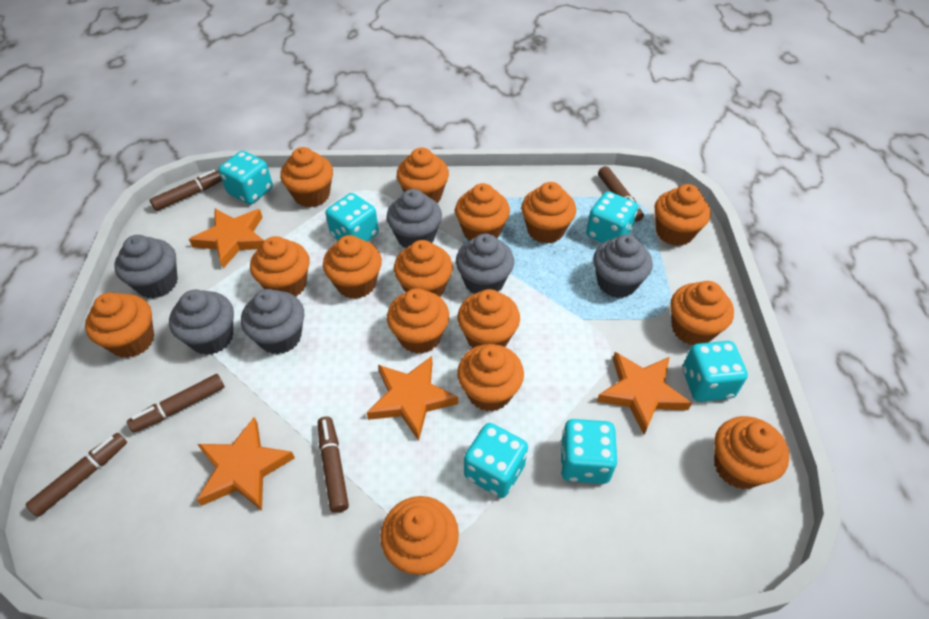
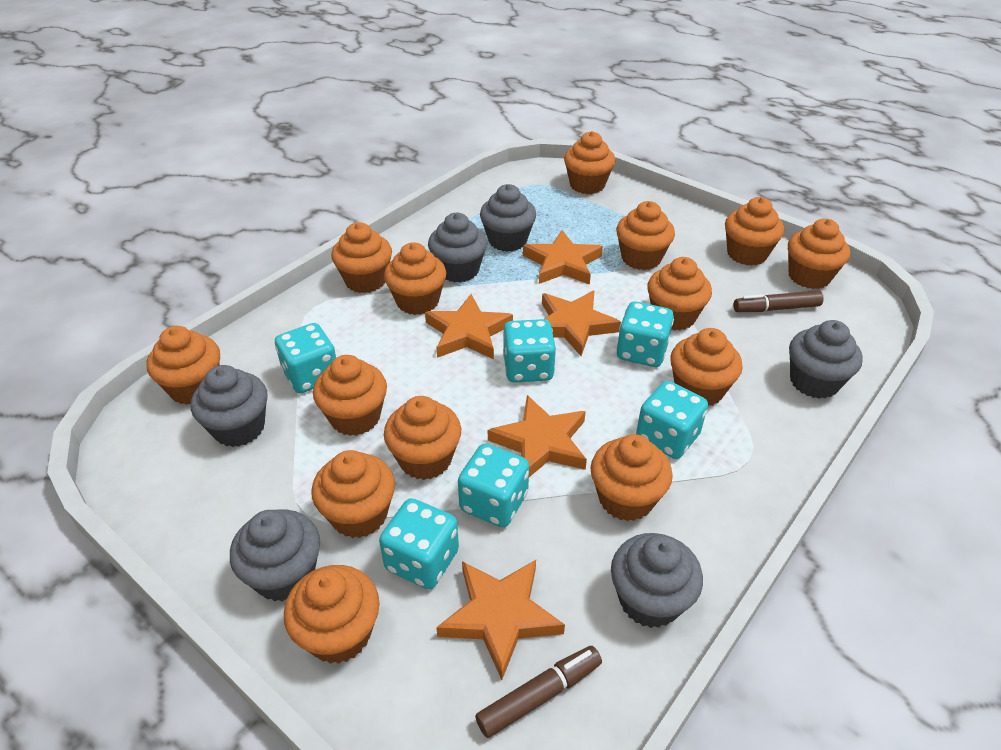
brown marker: 5 -> 2
orange cupcake: 15 -> 14
orange star: 4 -> 5

